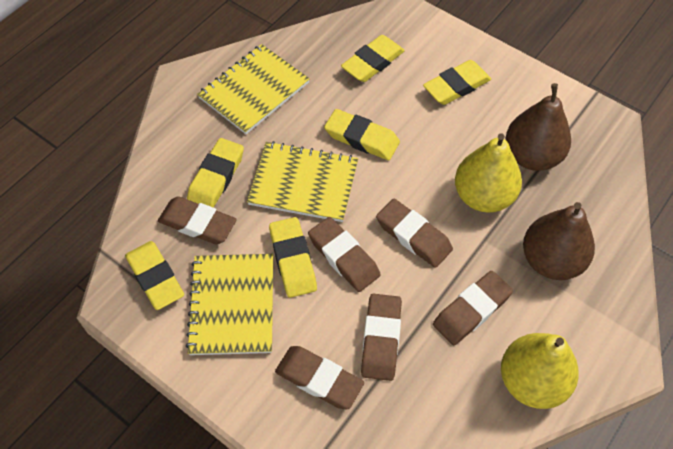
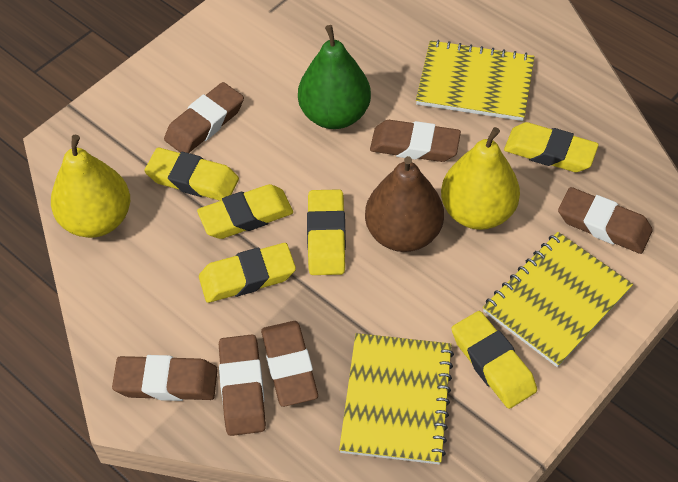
brown pear: 2 -> 1
green pear: 0 -> 1

